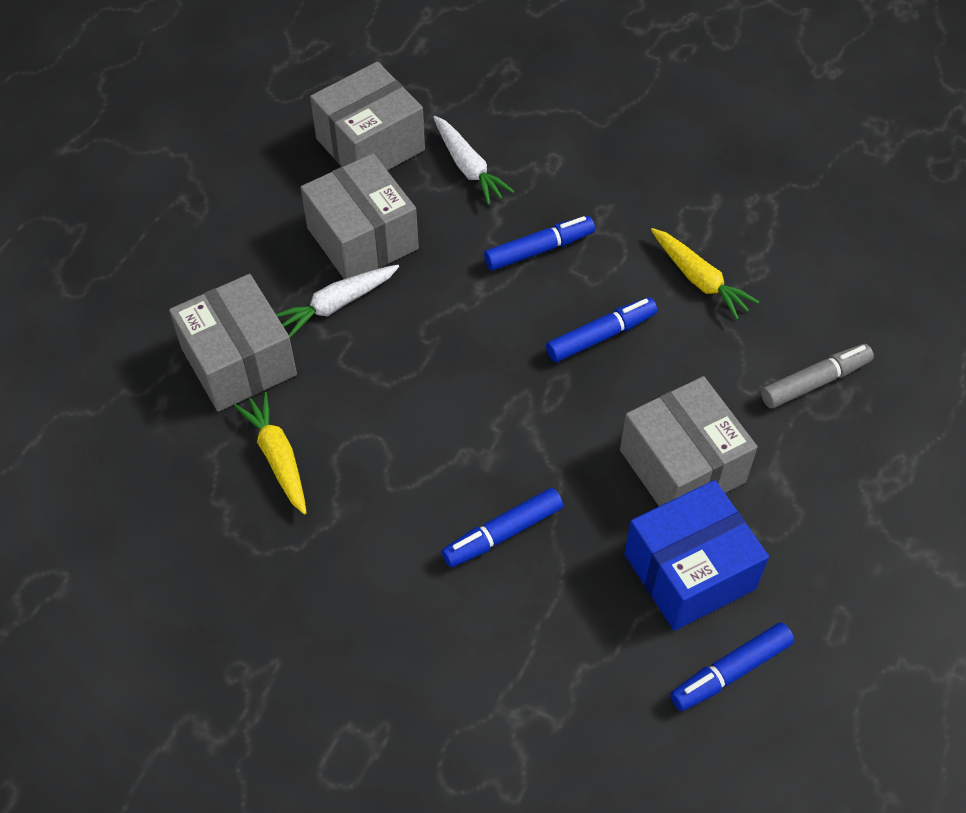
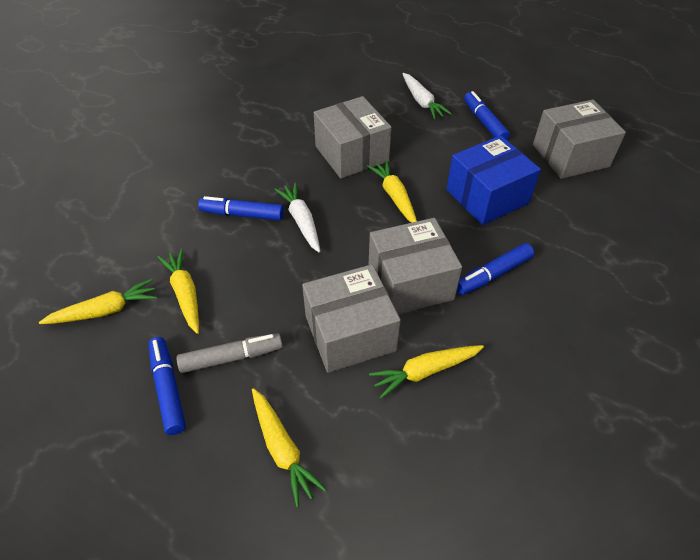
yellow carrot: 2 -> 5

